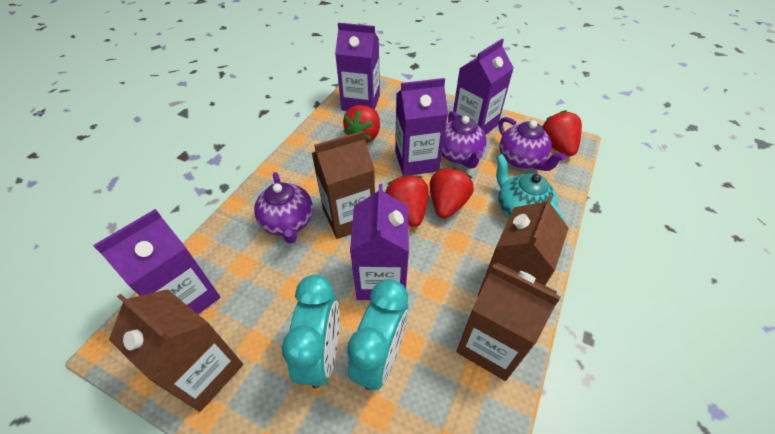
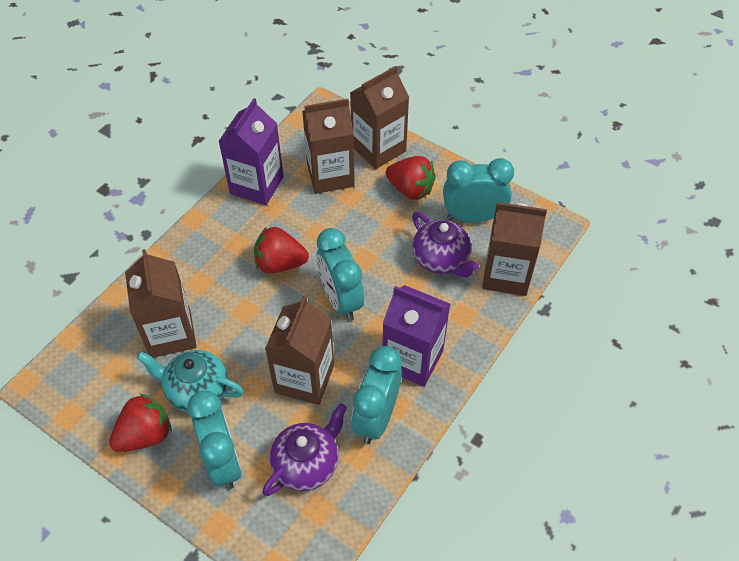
brown carton: 4 -> 5
purple carton: 5 -> 2
purple teapot: 3 -> 2
red strawberry: 4 -> 3
turquoise clock: 2 -> 4

